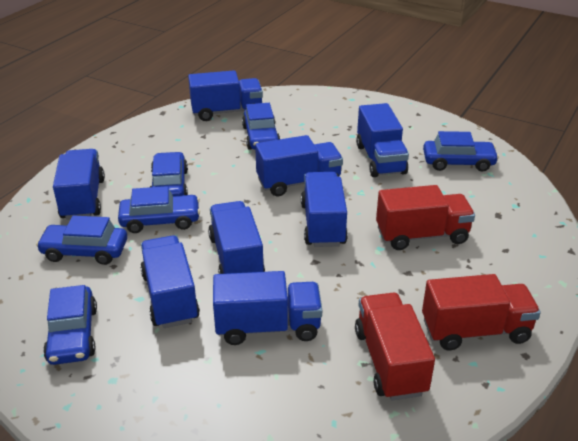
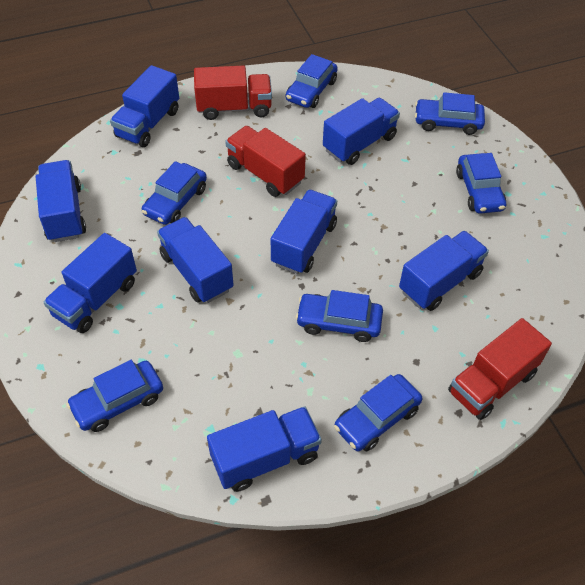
blue car: 6 -> 7

